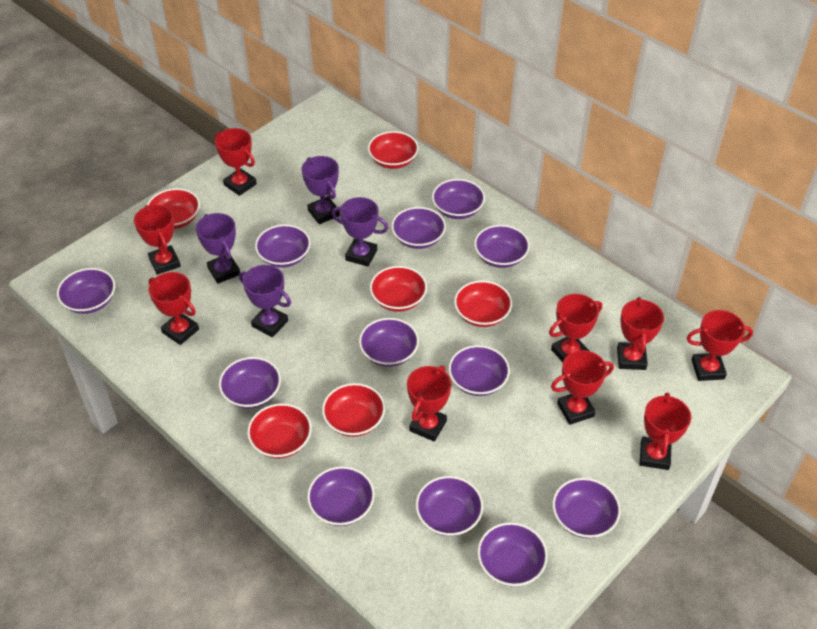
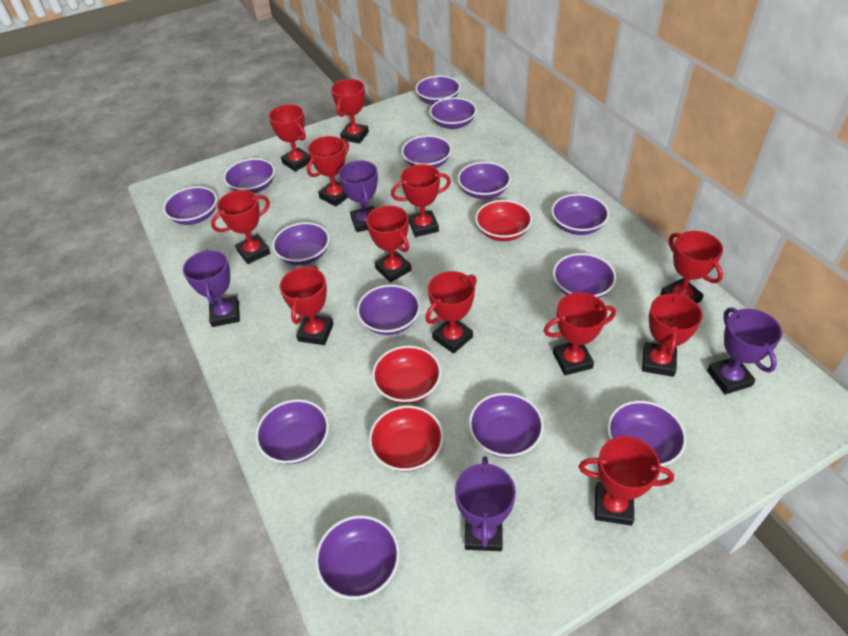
purple bowl: 12 -> 14
red bowl: 6 -> 3
red trophy: 9 -> 12

